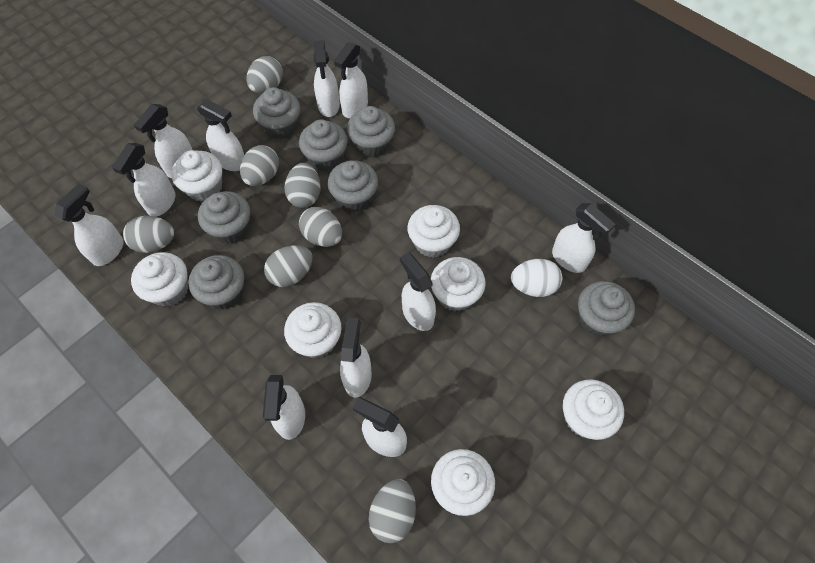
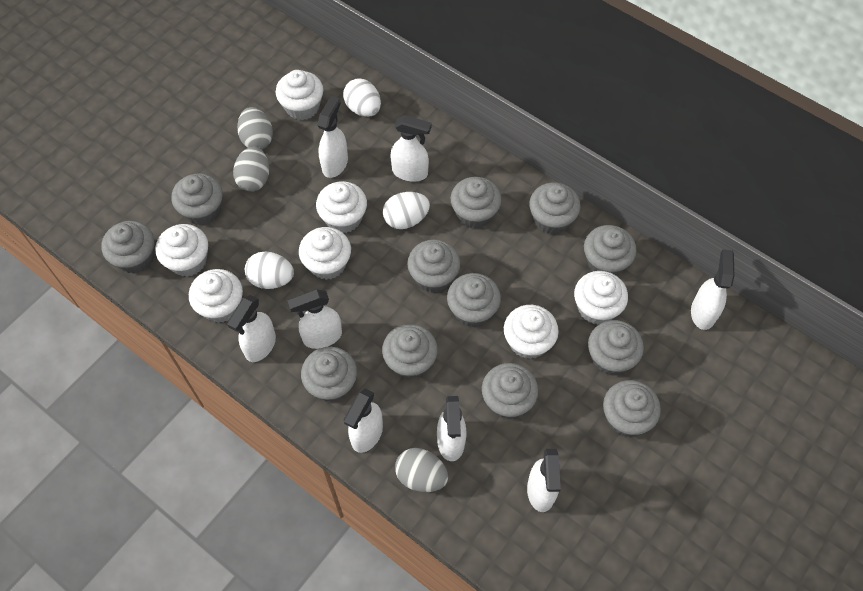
grey cupcake: 7 -> 12
grey egg: 7 -> 3
white egg: 1 -> 3
white spray bottle: 11 -> 8

